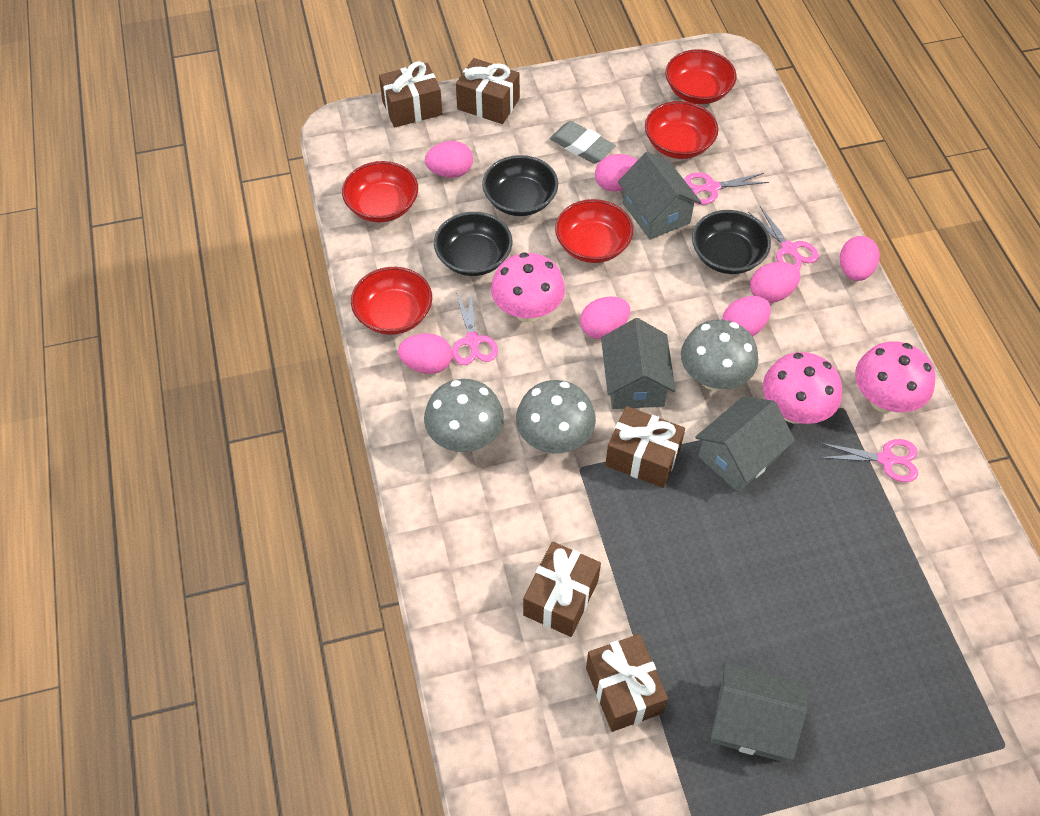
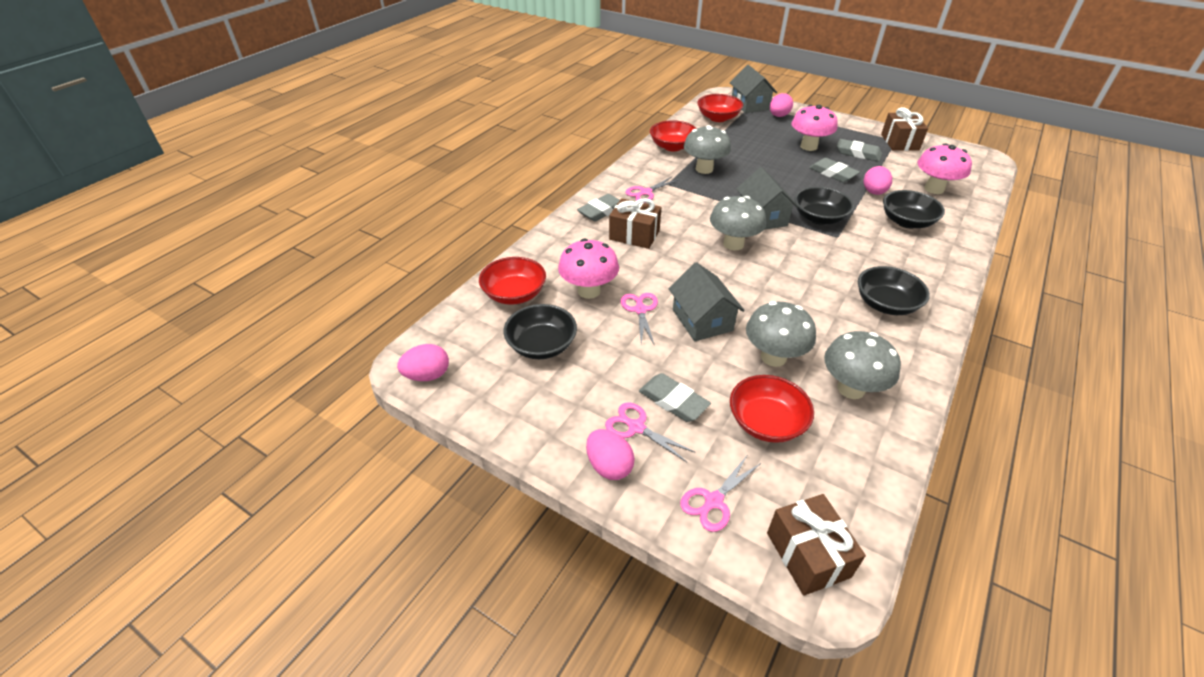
black bowl: 3 -> 4
brown gift: 5 -> 3
grey eraser: 1 -> 4
grey house: 4 -> 3
grey mushroom: 3 -> 4
pink egg: 7 -> 4
red bowl: 5 -> 4

